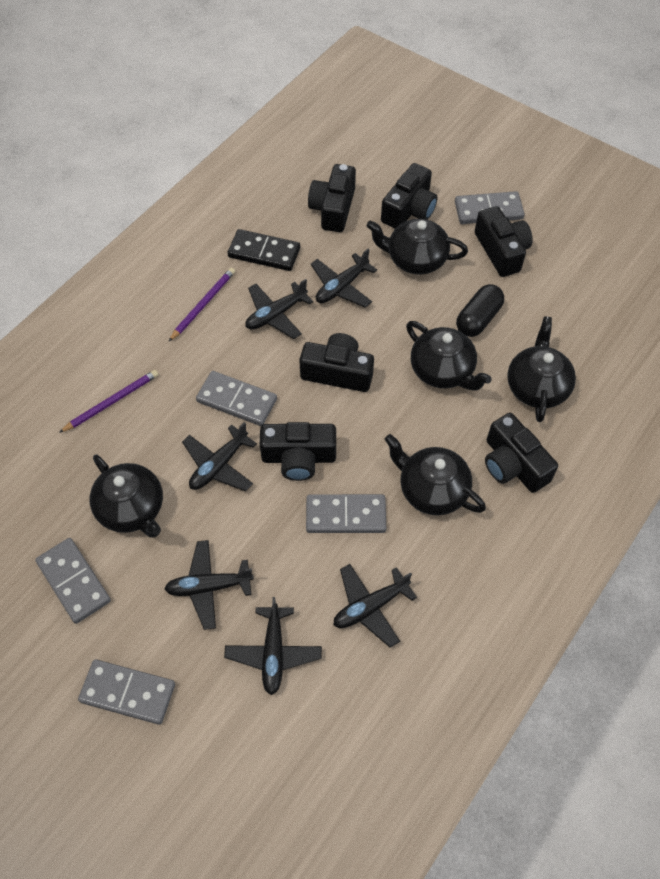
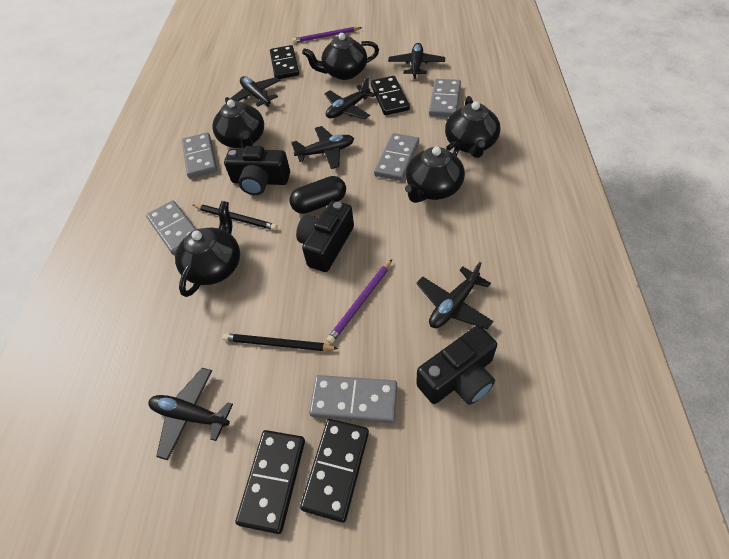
black camera: 6 -> 3
black domino: 1 -> 4
black pencil: 0 -> 2

